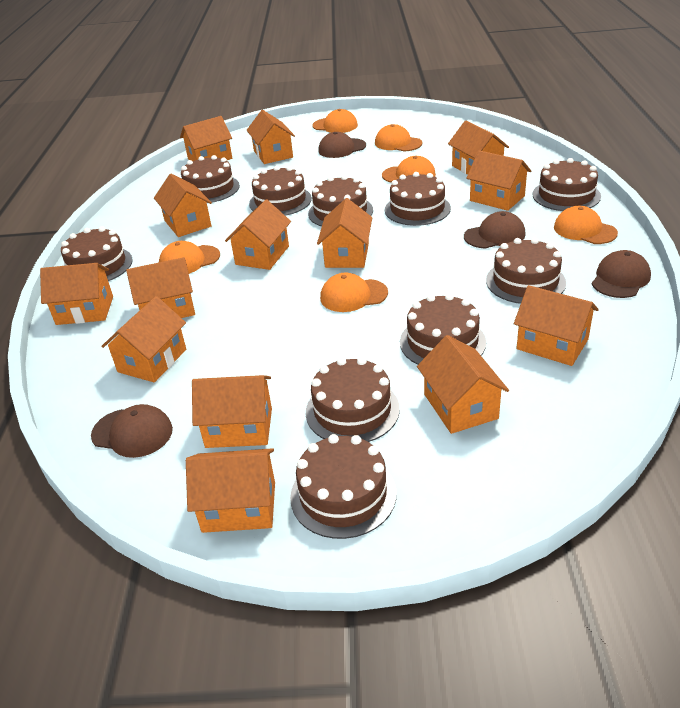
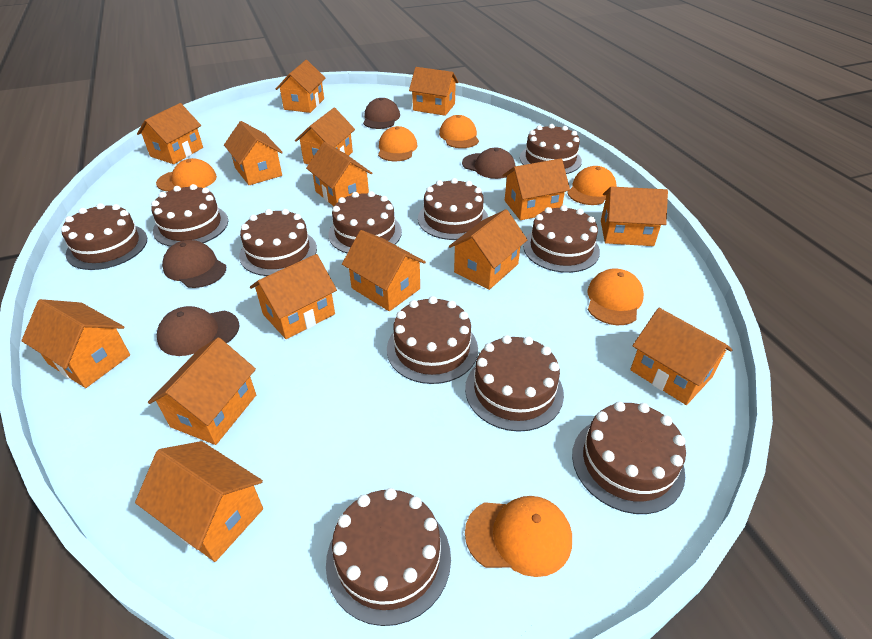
brown cake: 10 -> 11
orange house: 14 -> 15

